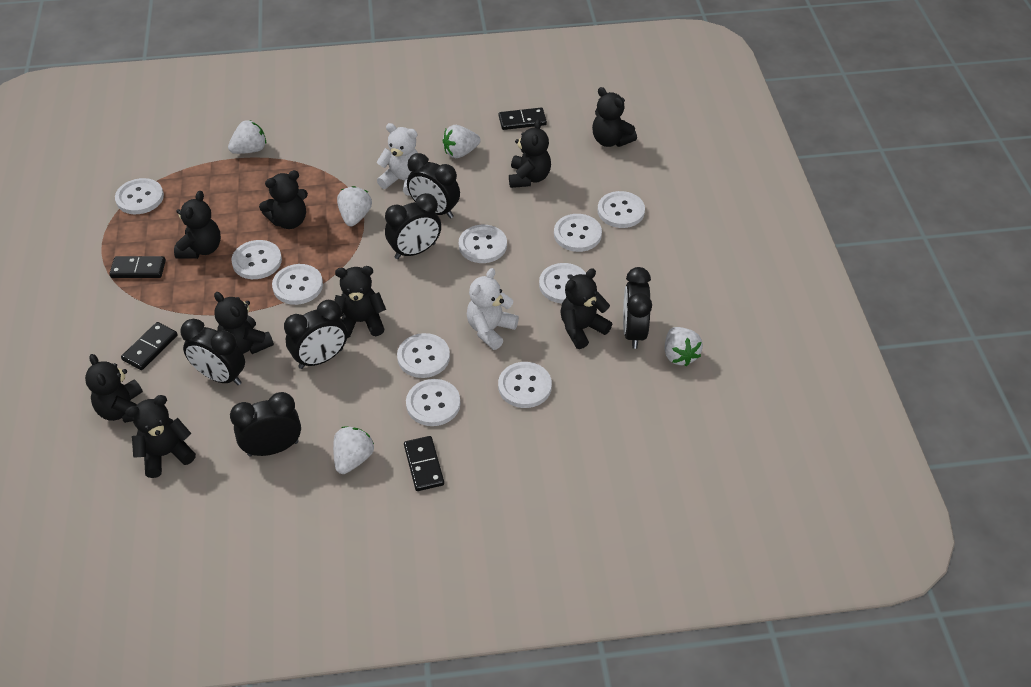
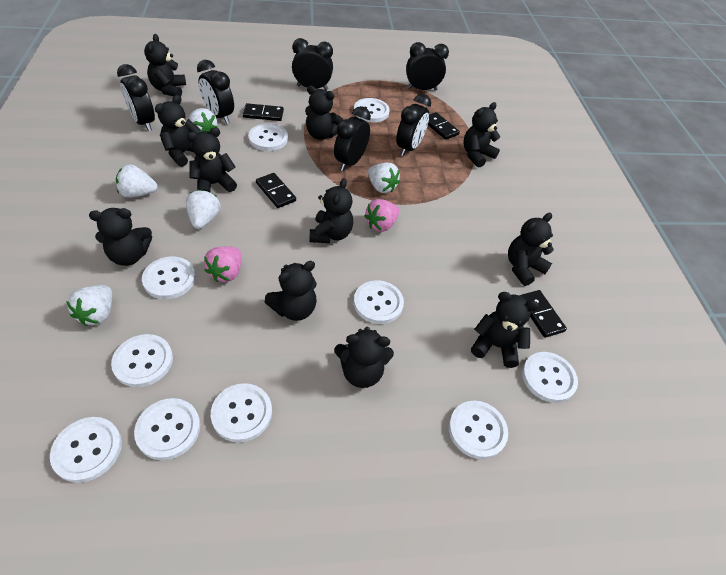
black teddy bear: 9 -> 11
pink strawberry: 0 -> 2
white teddy bear: 2 -> 0

